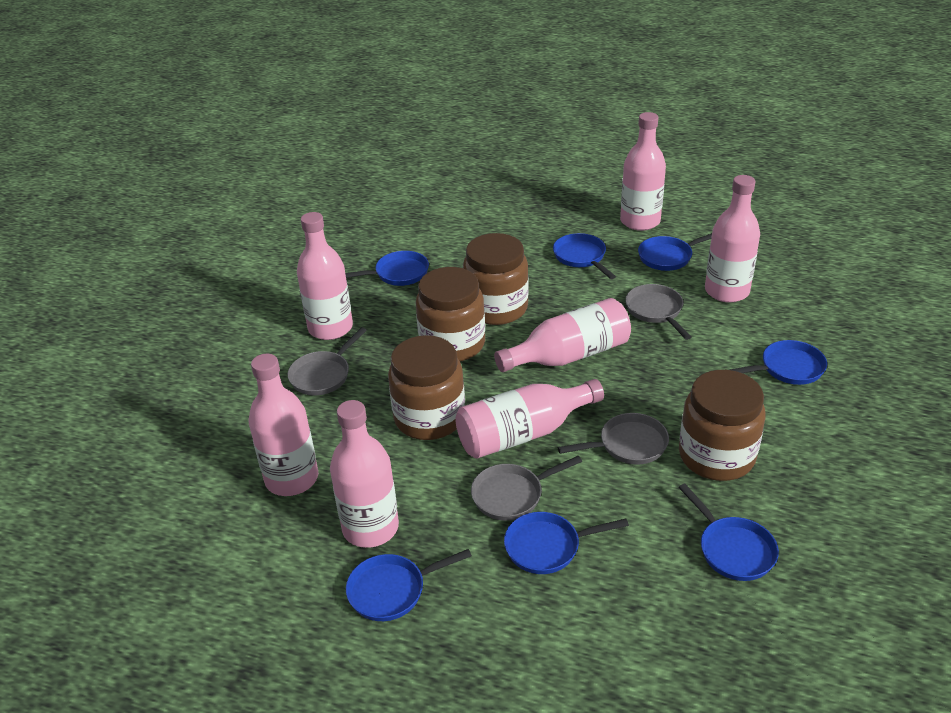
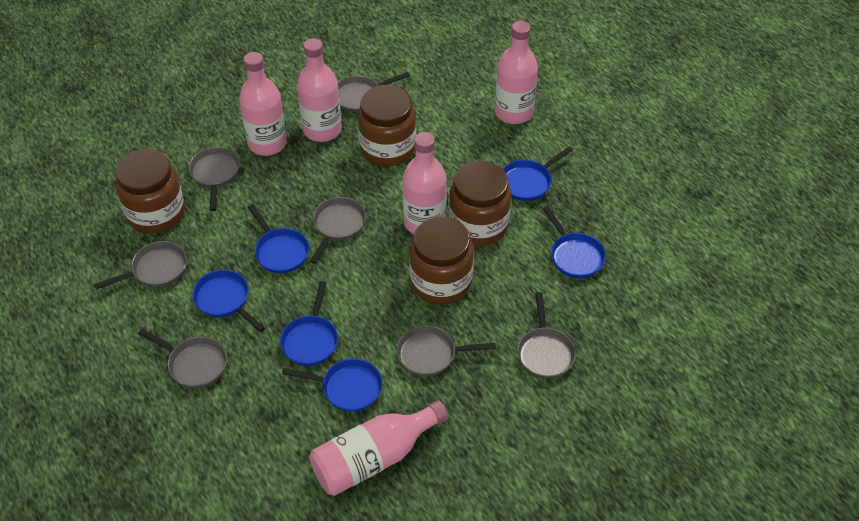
blue pan: 7 -> 6
grey pan: 4 -> 7
pink bottle: 7 -> 5

